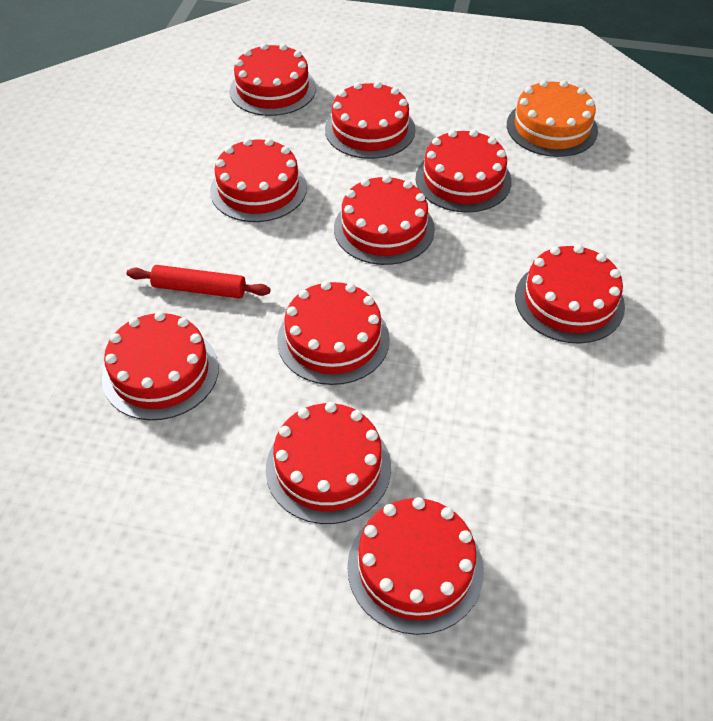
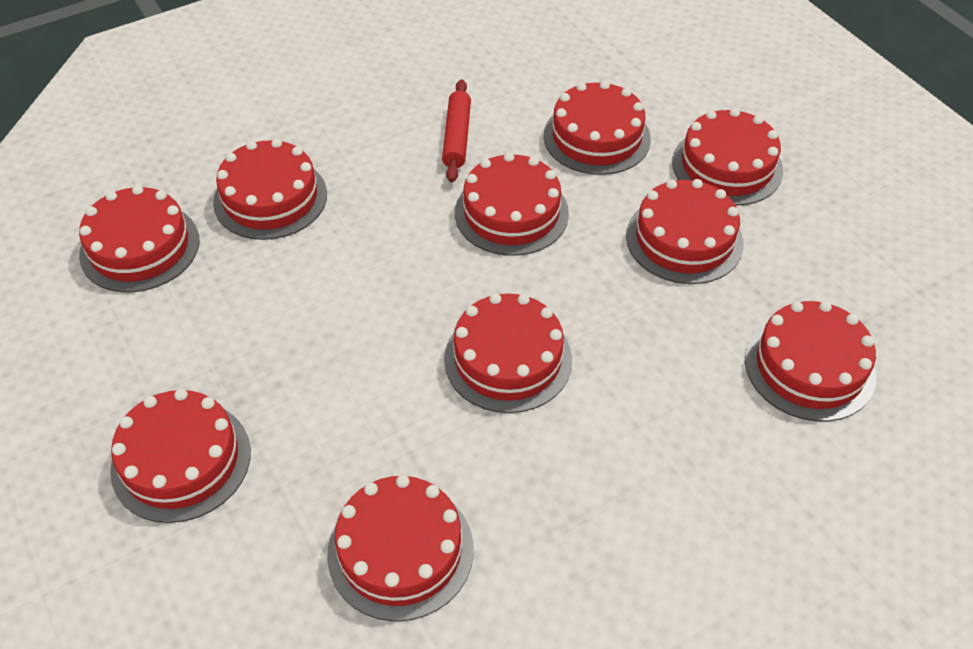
orange cake: 1 -> 0

